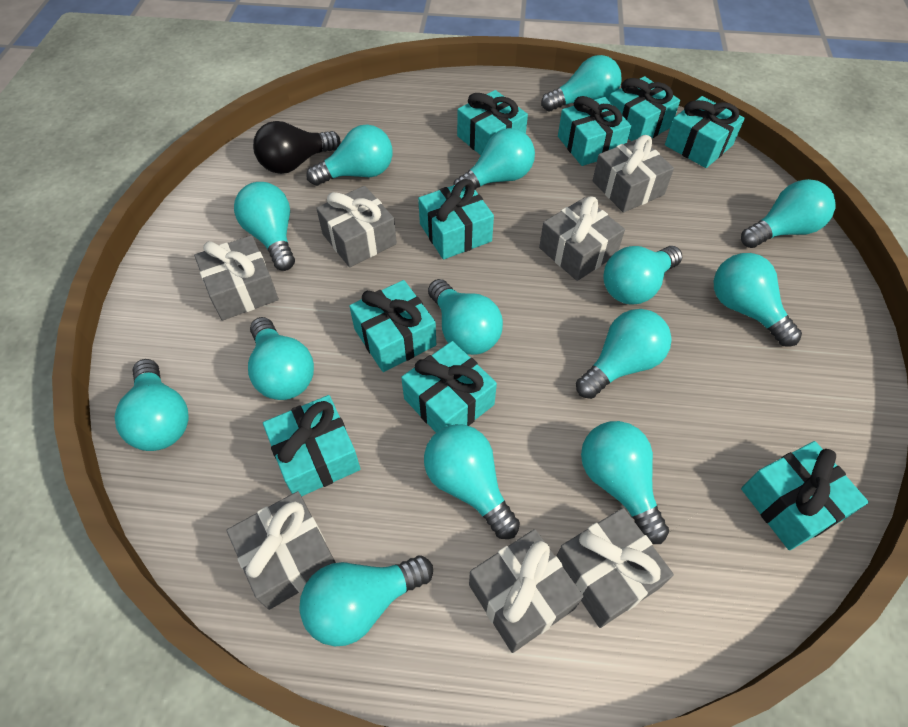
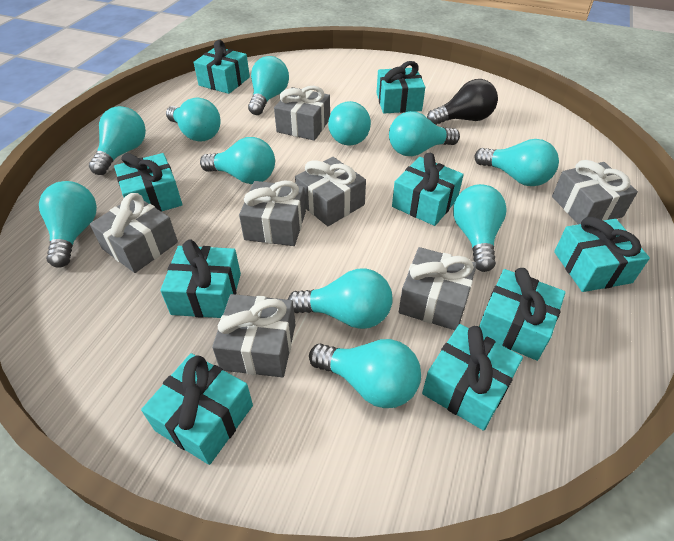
turquoise light bulb: 14 -> 11

